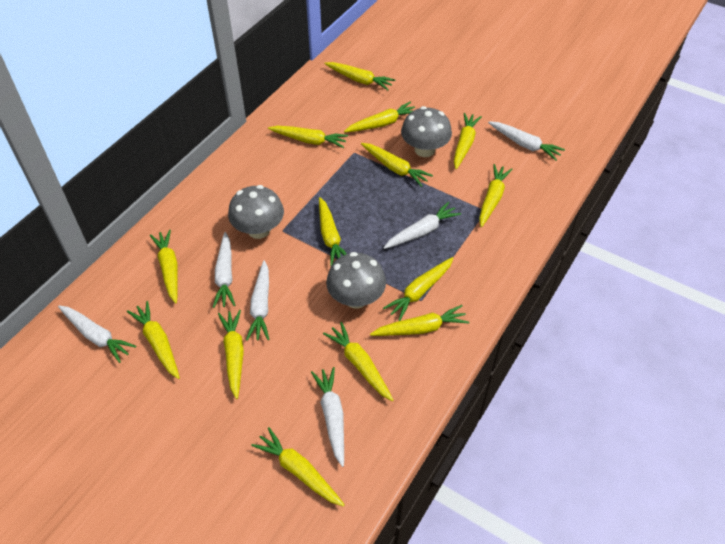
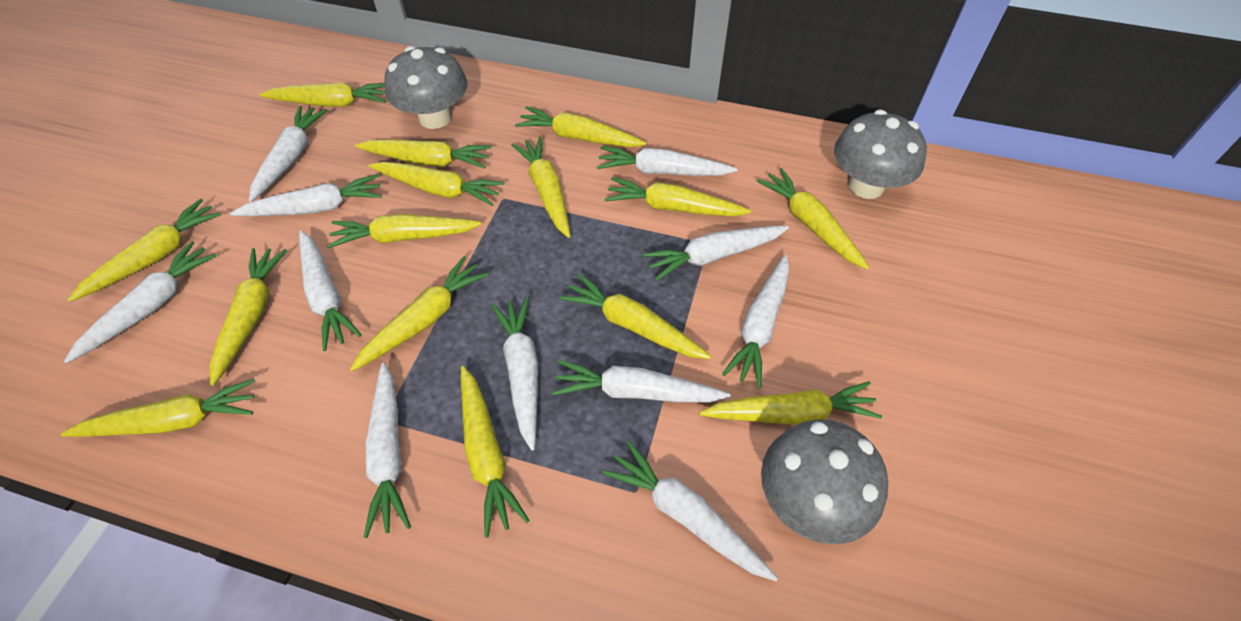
white carrot: 6 -> 11
yellow carrot: 14 -> 15

